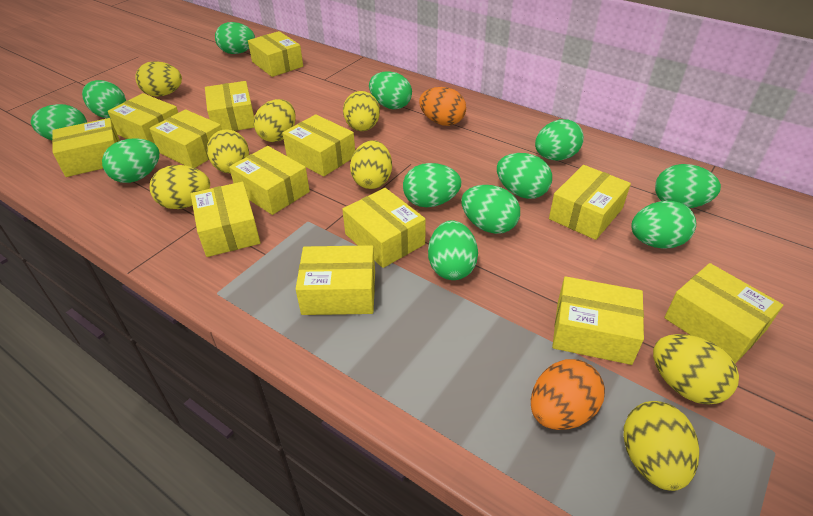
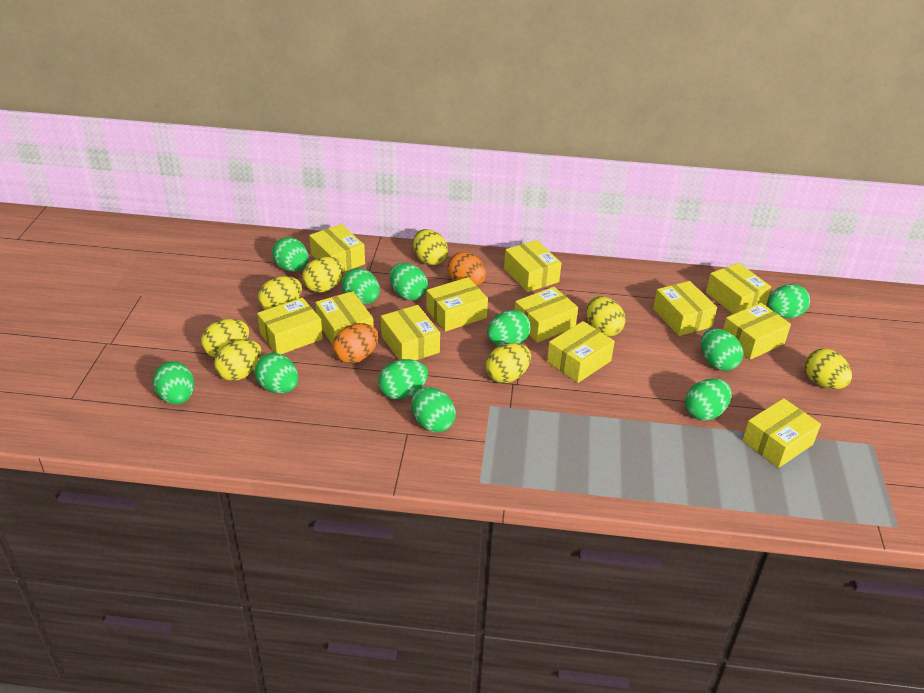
green egg: 12 -> 11
yellow box: 13 -> 12

